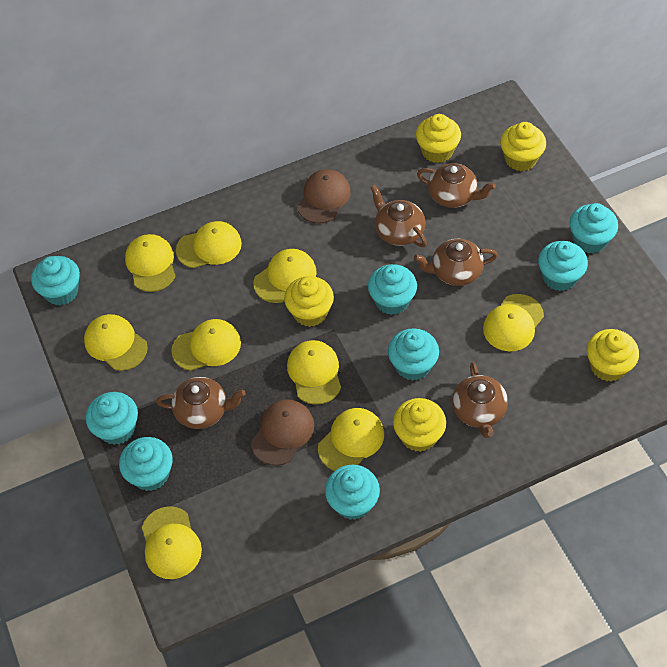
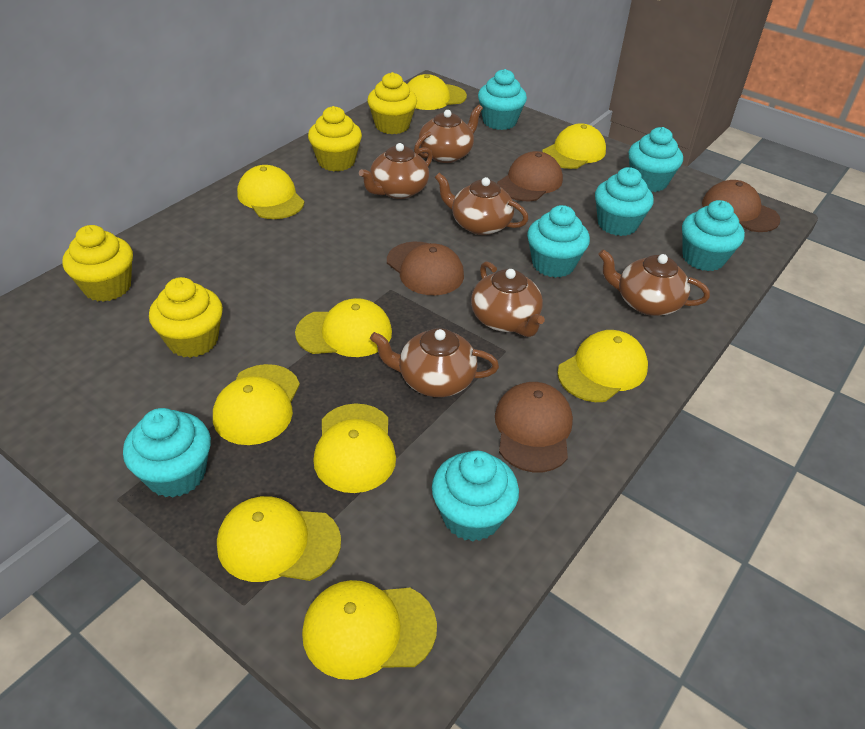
brown cap: 2 -> 4
brown teapot: 5 -> 6
turquoise cupcake: 8 -> 7
yellow cupcake: 5 -> 4

